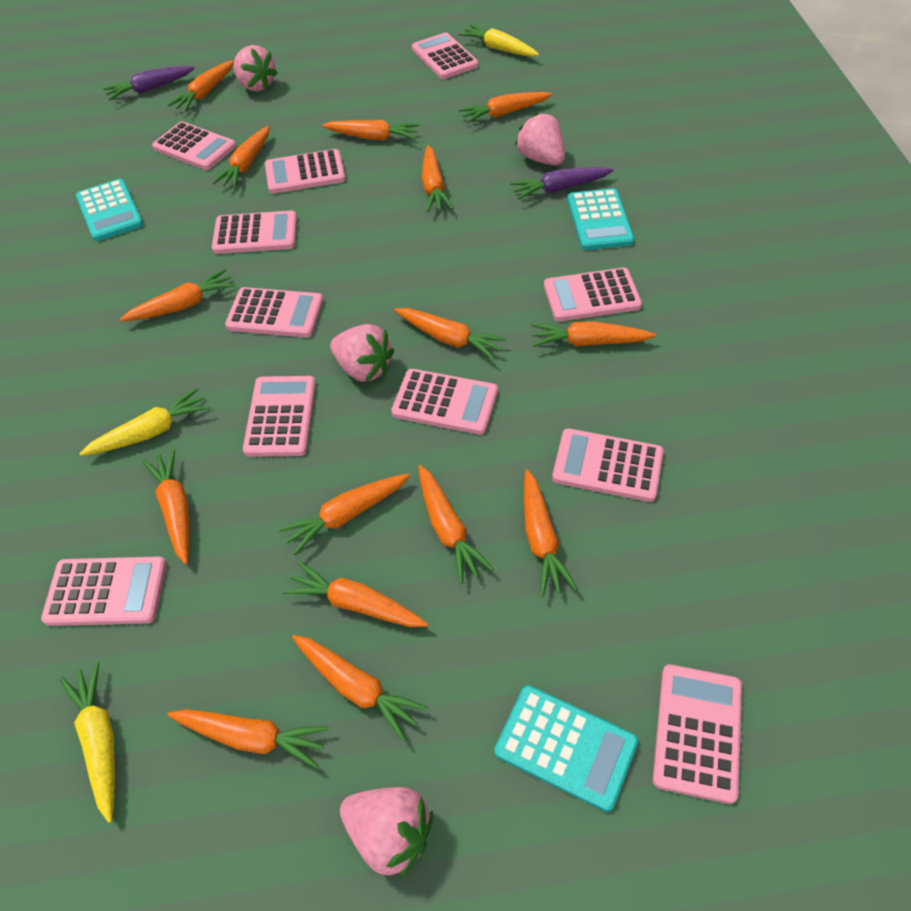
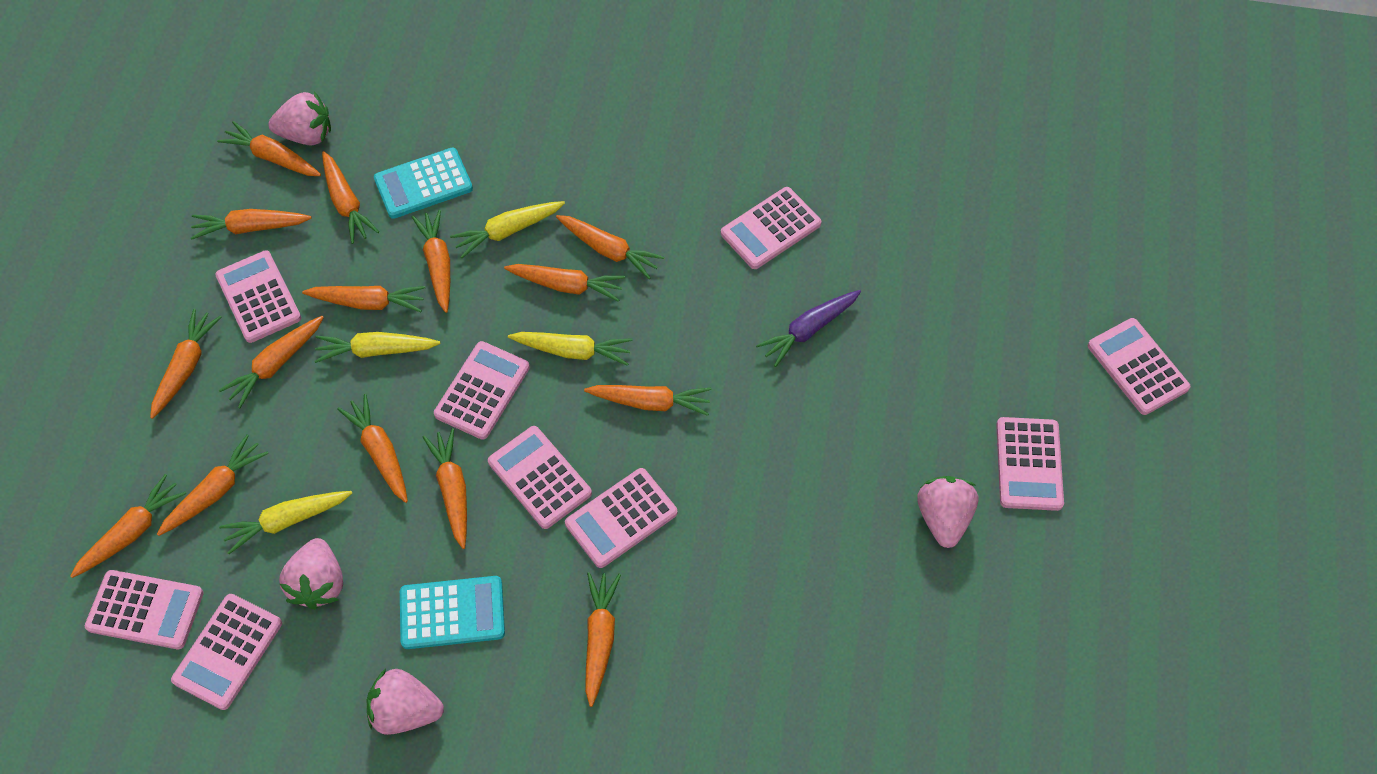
pink calculator: 11 -> 9
purple carrot: 2 -> 1
turquoise calculator: 3 -> 2
yellow carrot: 3 -> 4

